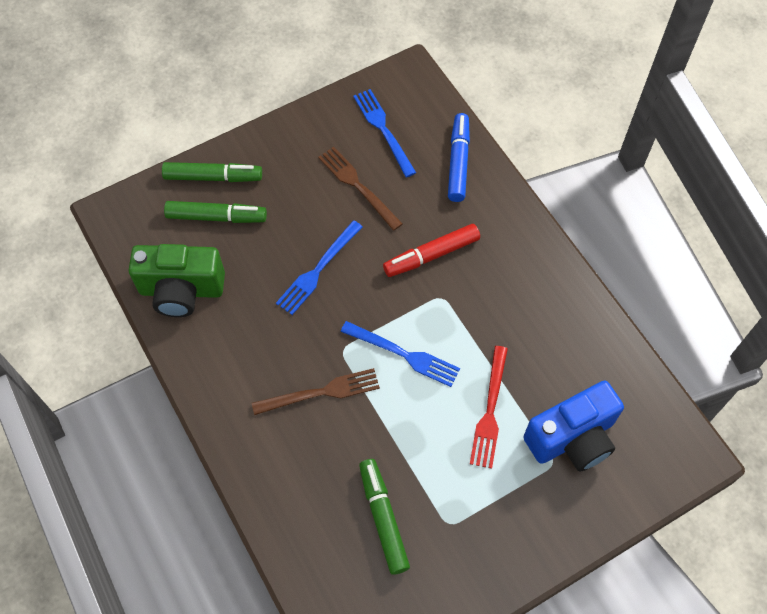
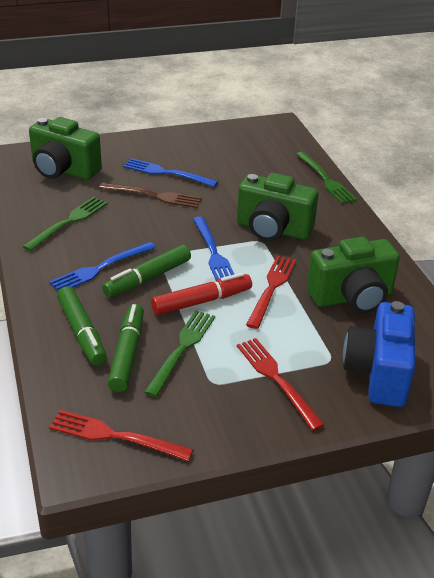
blue marker: 1 -> 0
brown fork: 2 -> 1
green camera: 1 -> 3
green fork: 0 -> 3
red fork: 1 -> 3

